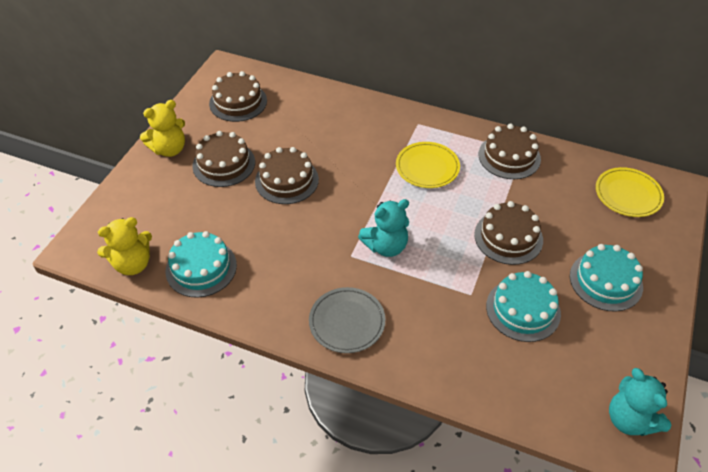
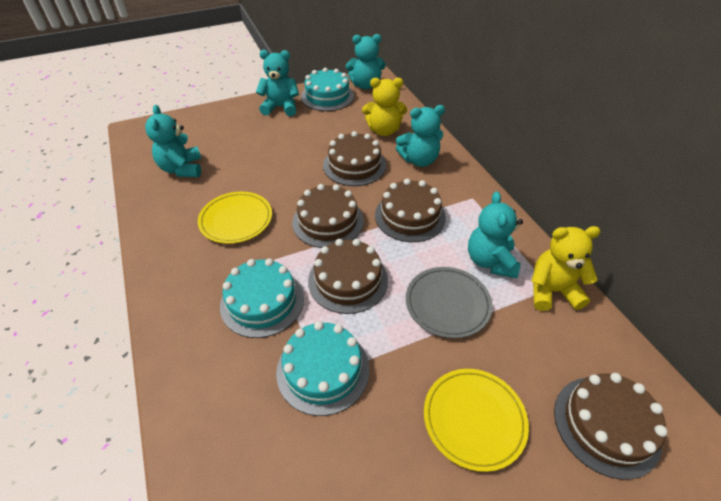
turquoise teddy bear: 2 -> 5

